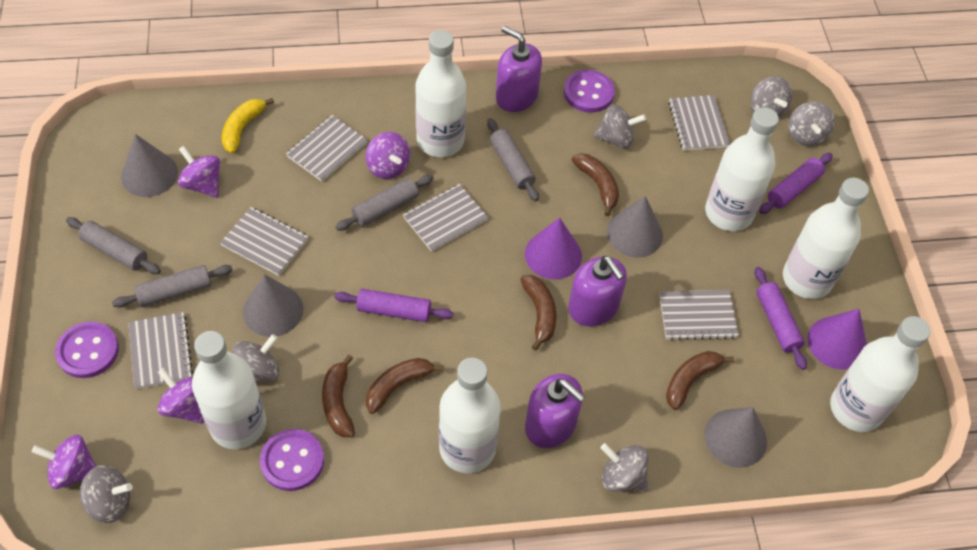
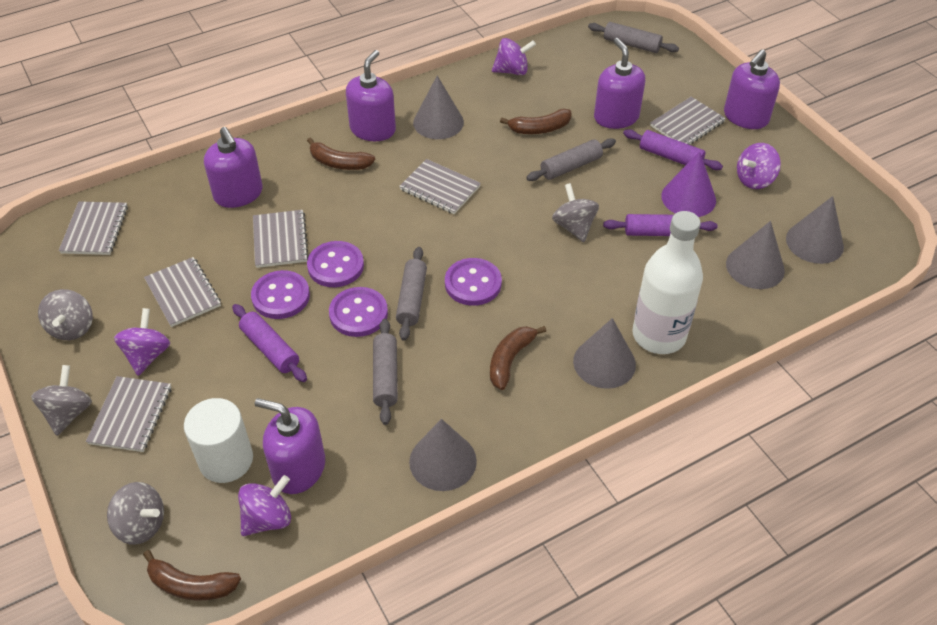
brown banana: 5 -> 4
grey cone: 4 -> 5
grey spinning top: 6 -> 4
purple button: 3 -> 4
purple cone: 2 -> 1
purple soap dispenser: 3 -> 5
white bottle: 6 -> 1
white cylinder: 0 -> 1
yellow banana: 1 -> 0

